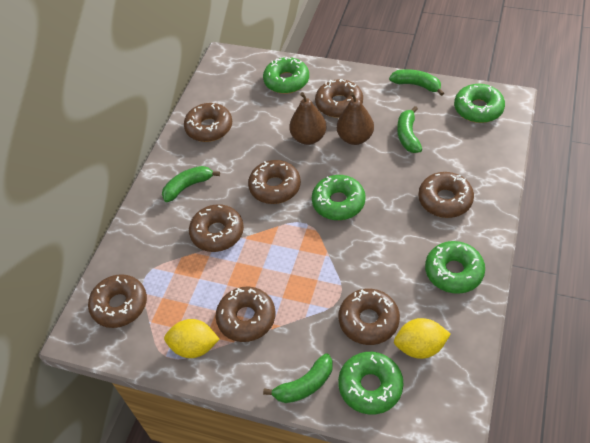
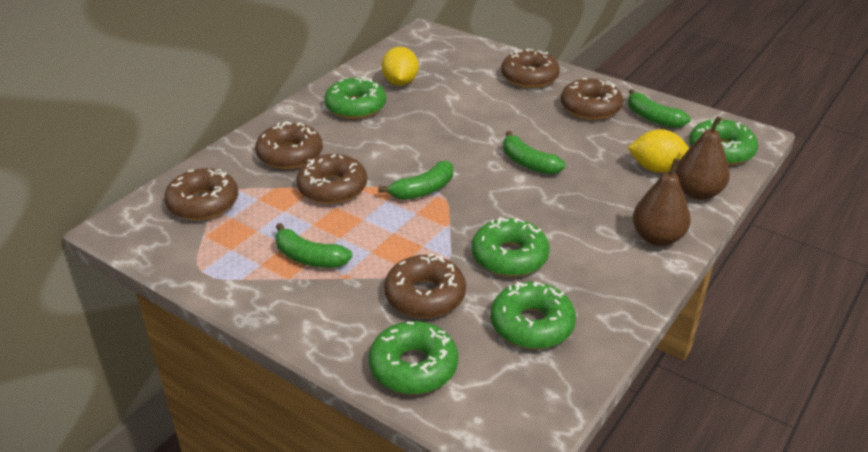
brown donut: 8 -> 6

